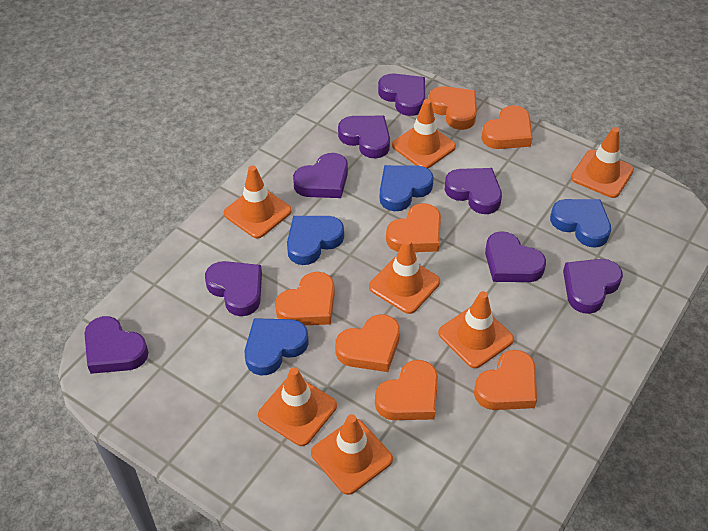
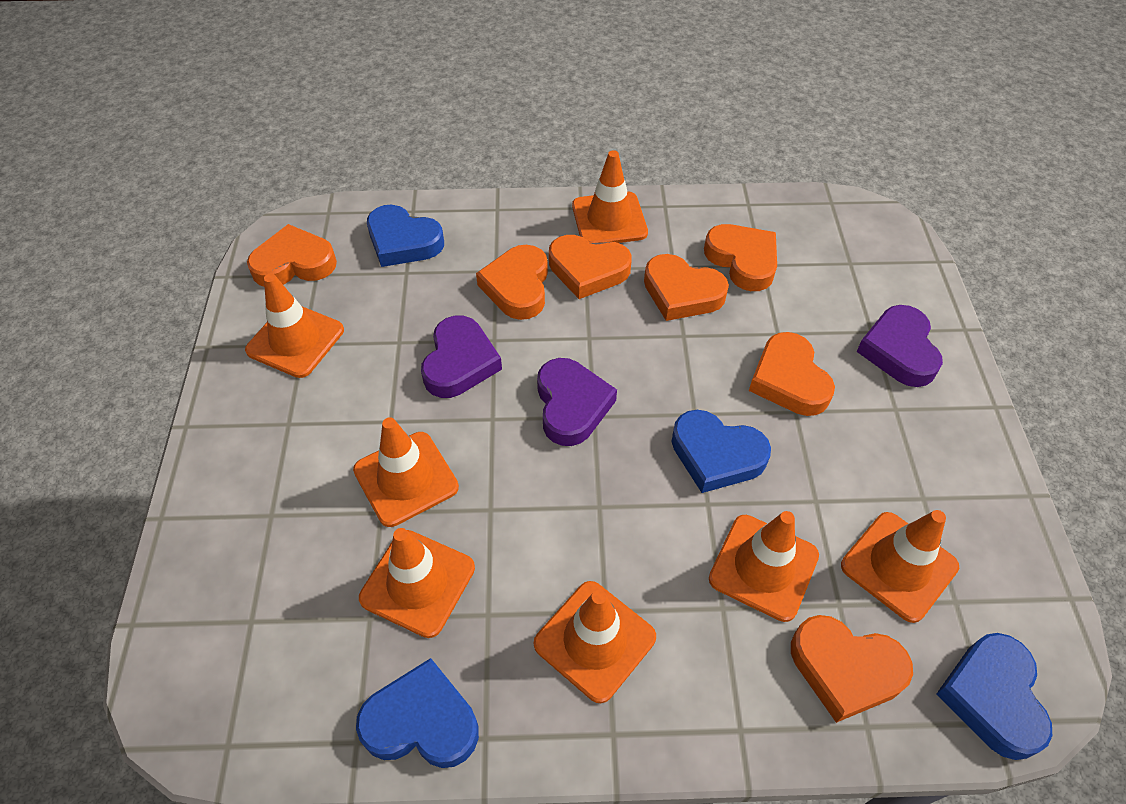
purple heart: 8 -> 3

